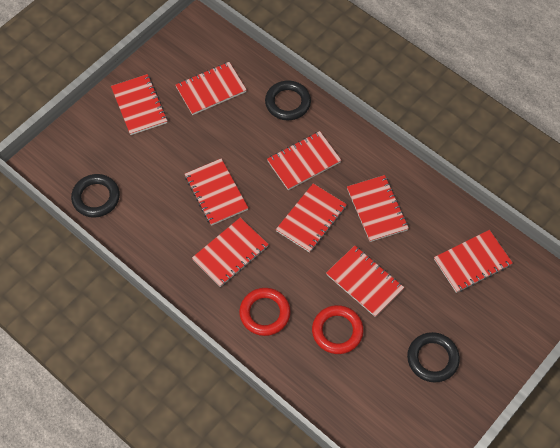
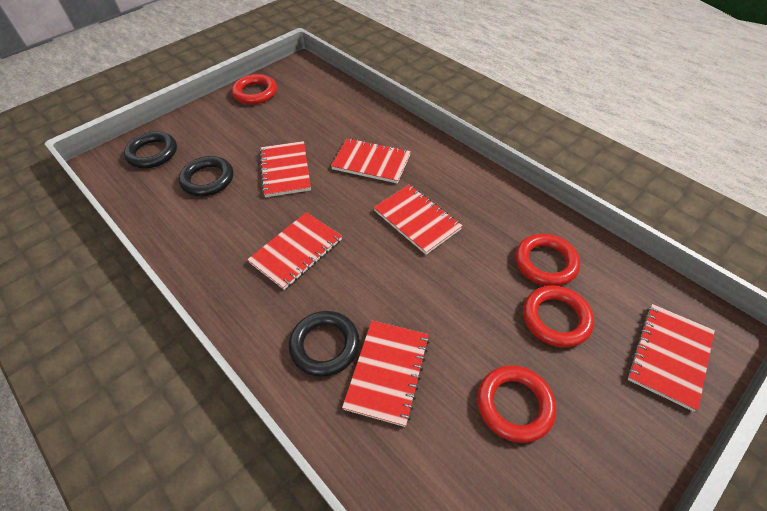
red notebook: 9 -> 6
red ring: 2 -> 4

